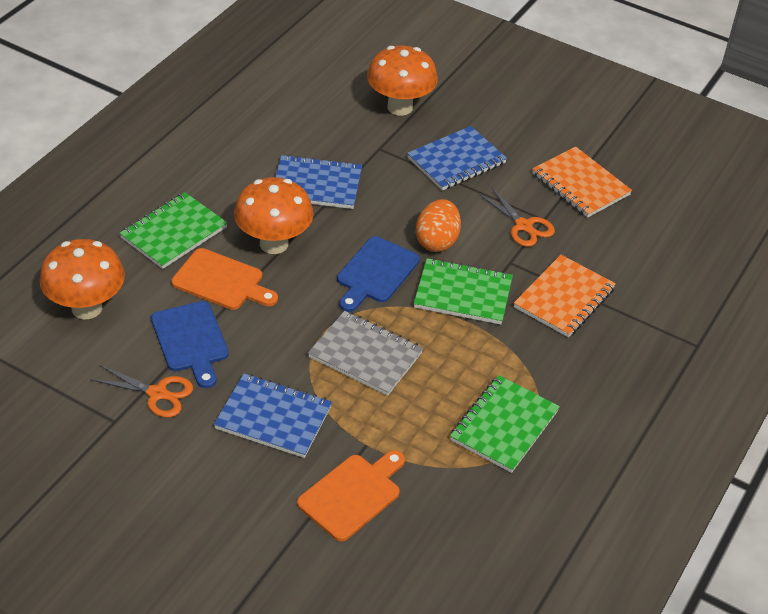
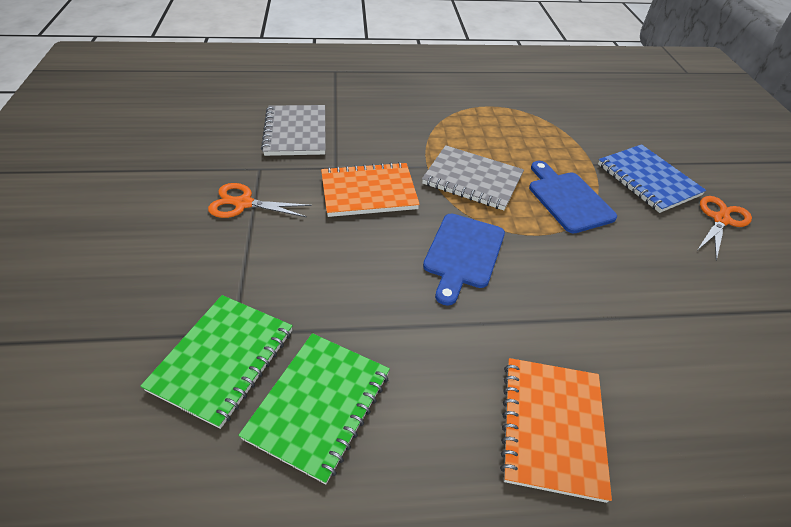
blue notebook: 3 -> 1
green notebook: 3 -> 2
grey notebook: 1 -> 2
orange cutting board: 2 -> 0
orange egg: 1 -> 0
orange mushroom: 3 -> 0

